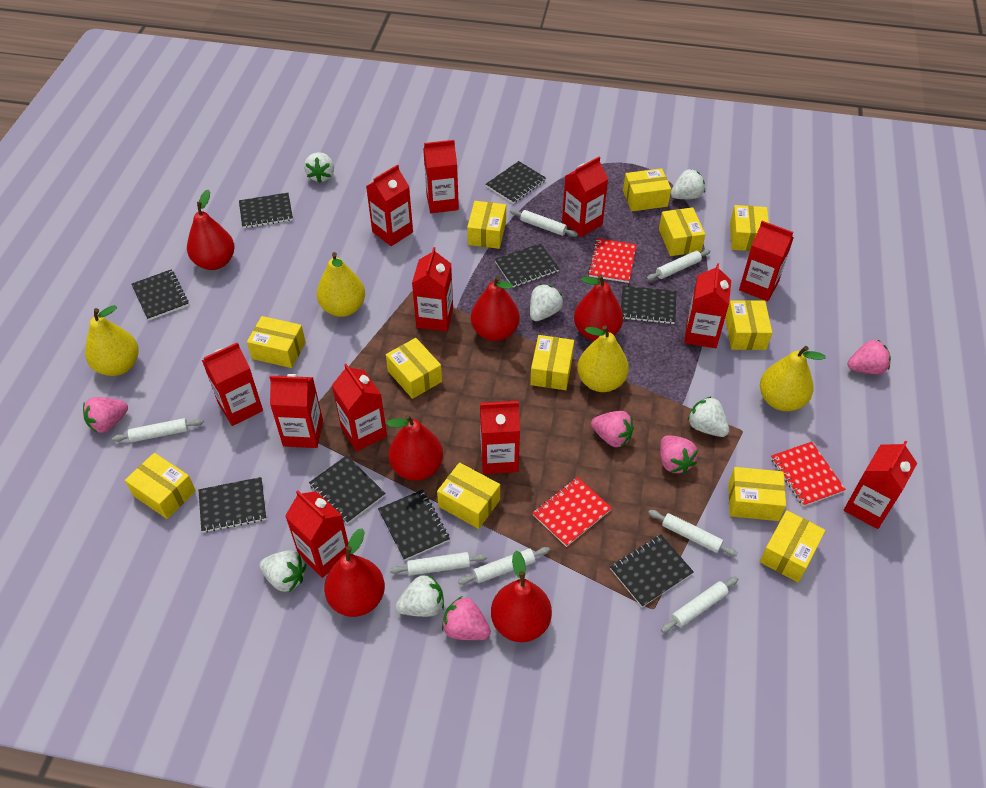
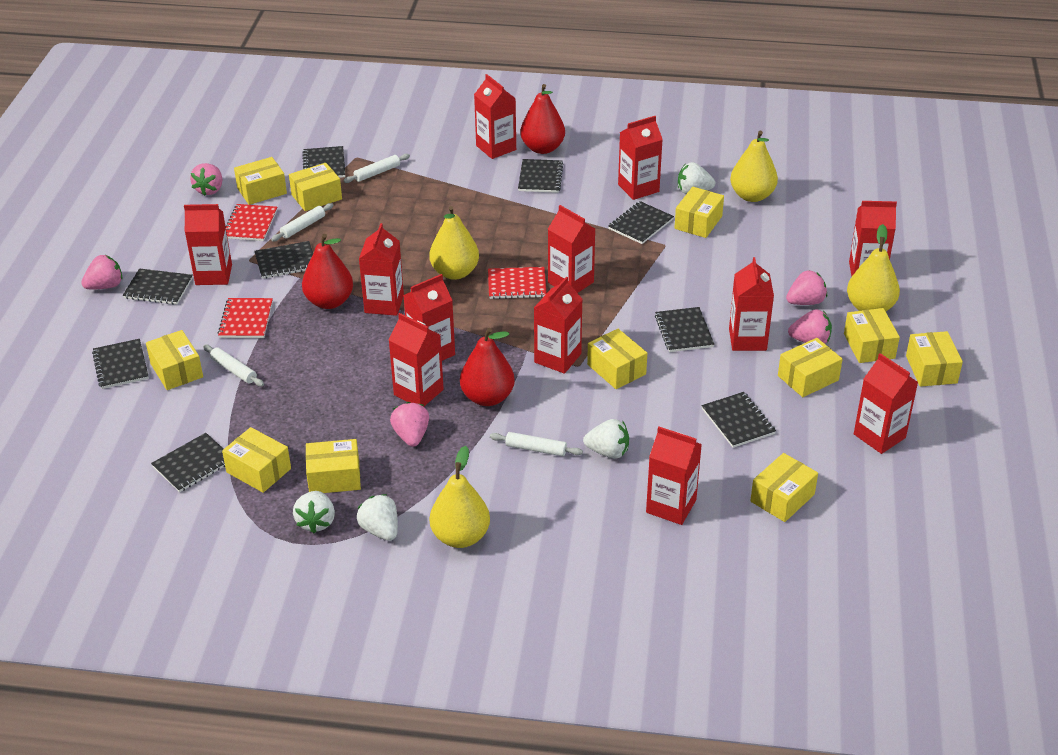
red pear: 6 -> 3
white rolling pin: 7 -> 4
white strawberry: 6 -> 4
yellow box: 12 -> 11

